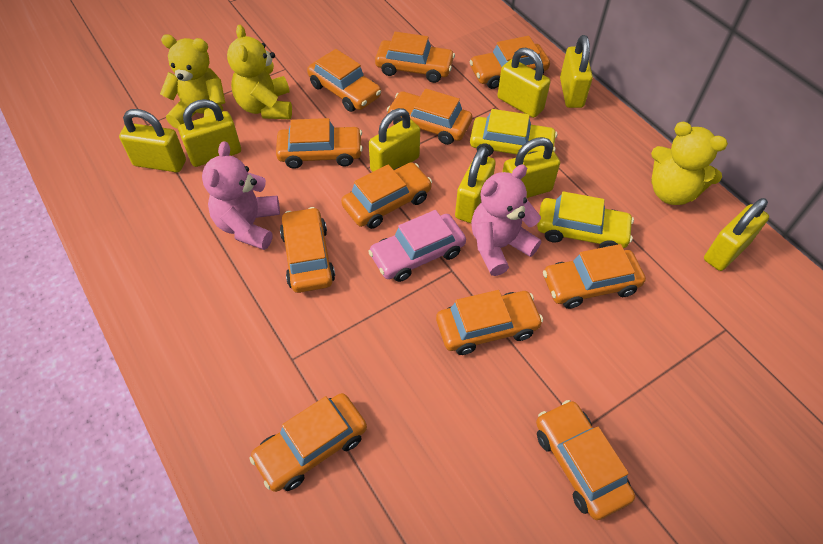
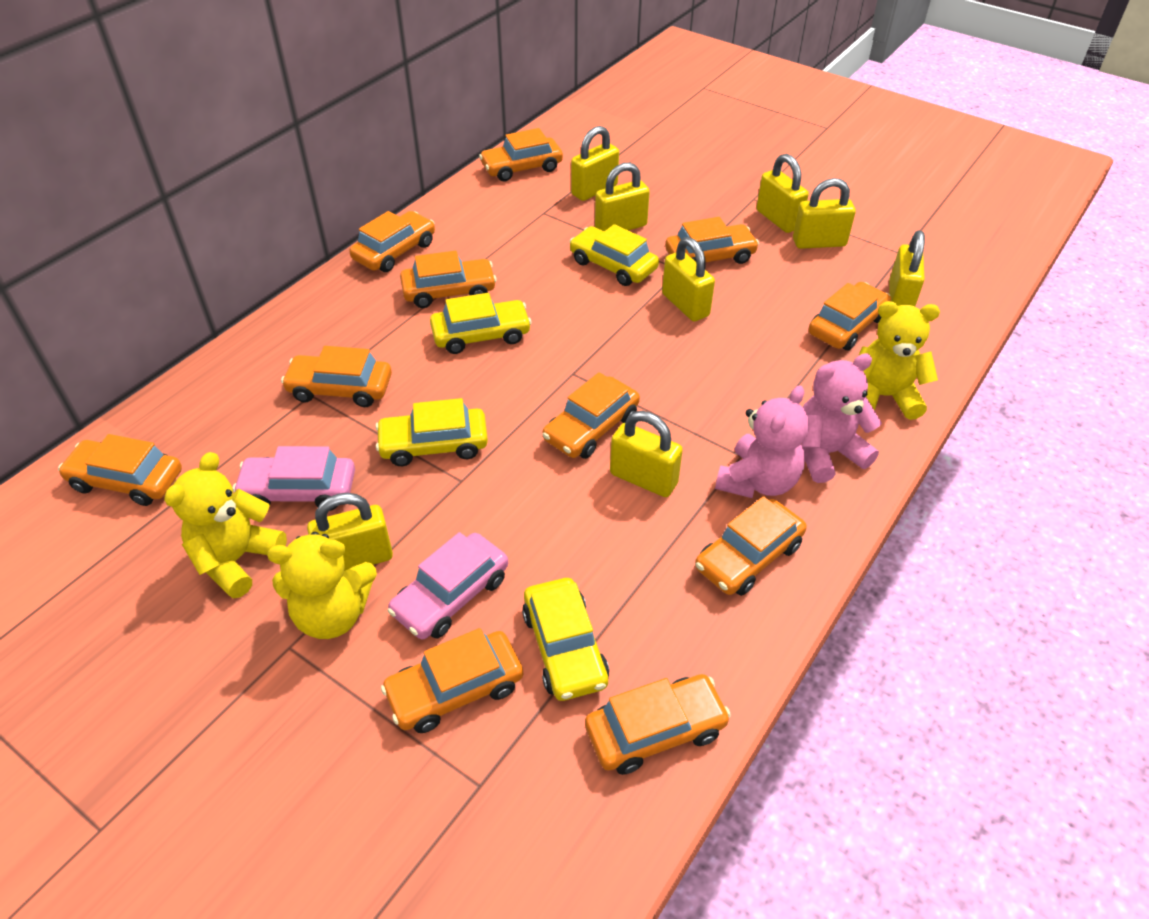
pink car: 1 -> 2
yellow car: 2 -> 4

